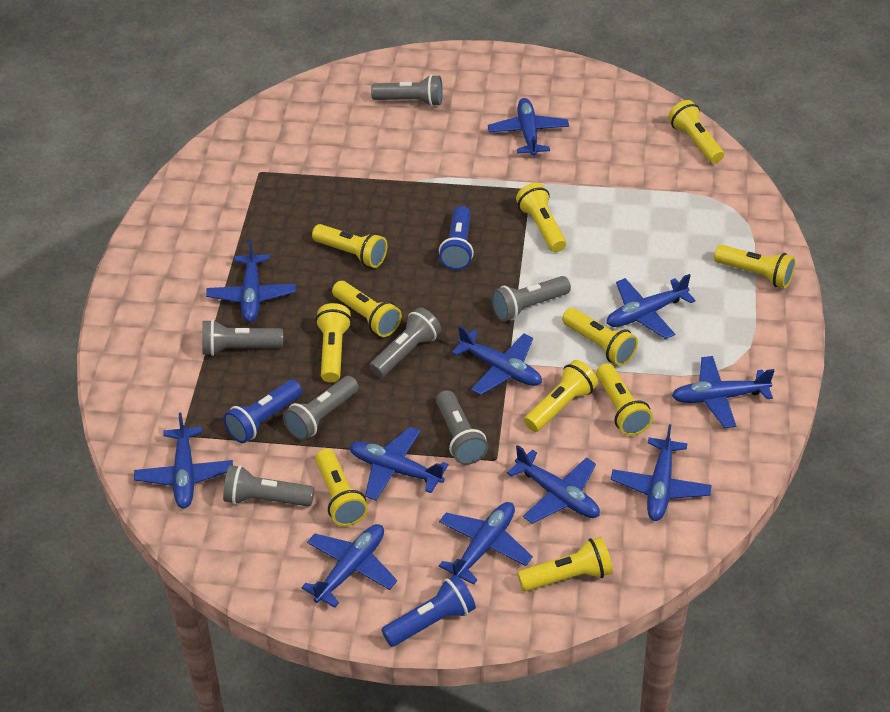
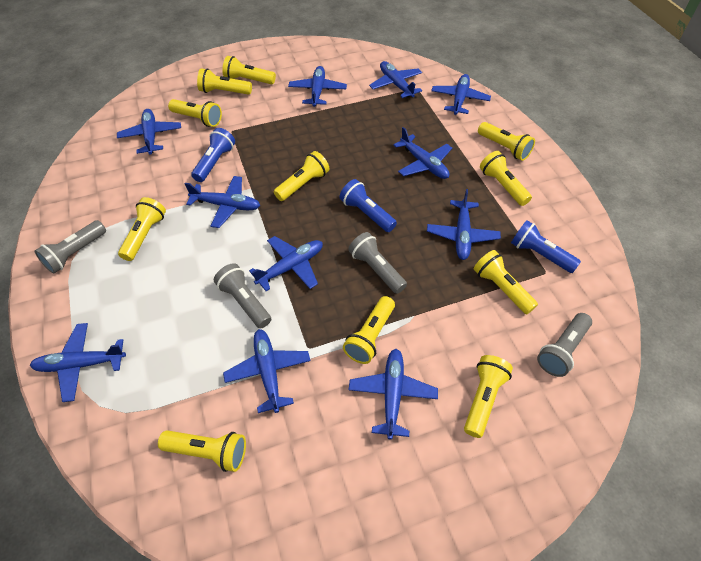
grey flashlight: 7 -> 4

